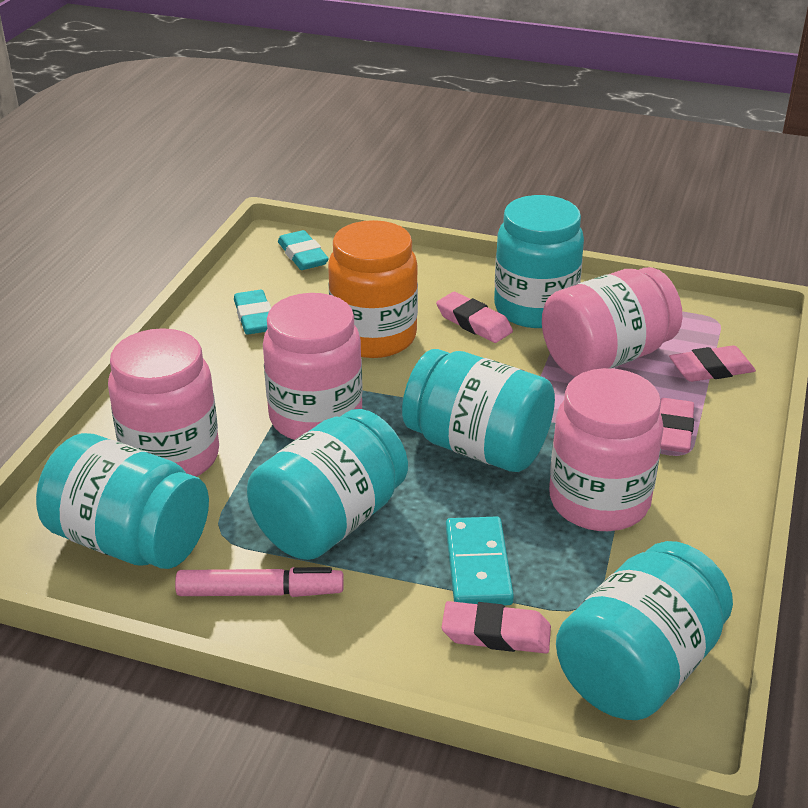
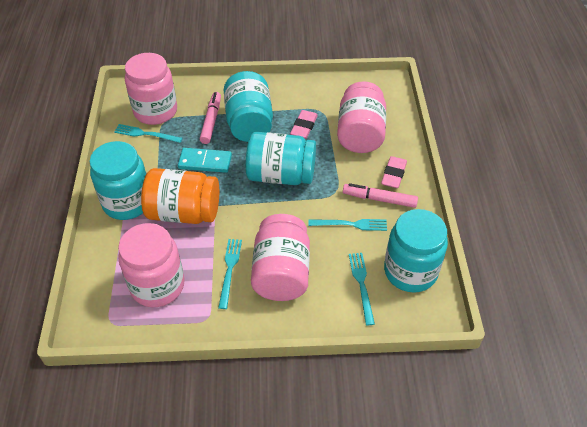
pink eraser: 4 -> 2
pink marker: 1 -> 2
turquoise eraser: 2 -> 0
turquoise fork: 0 -> 4
turquoise jar: 5 -> 4

